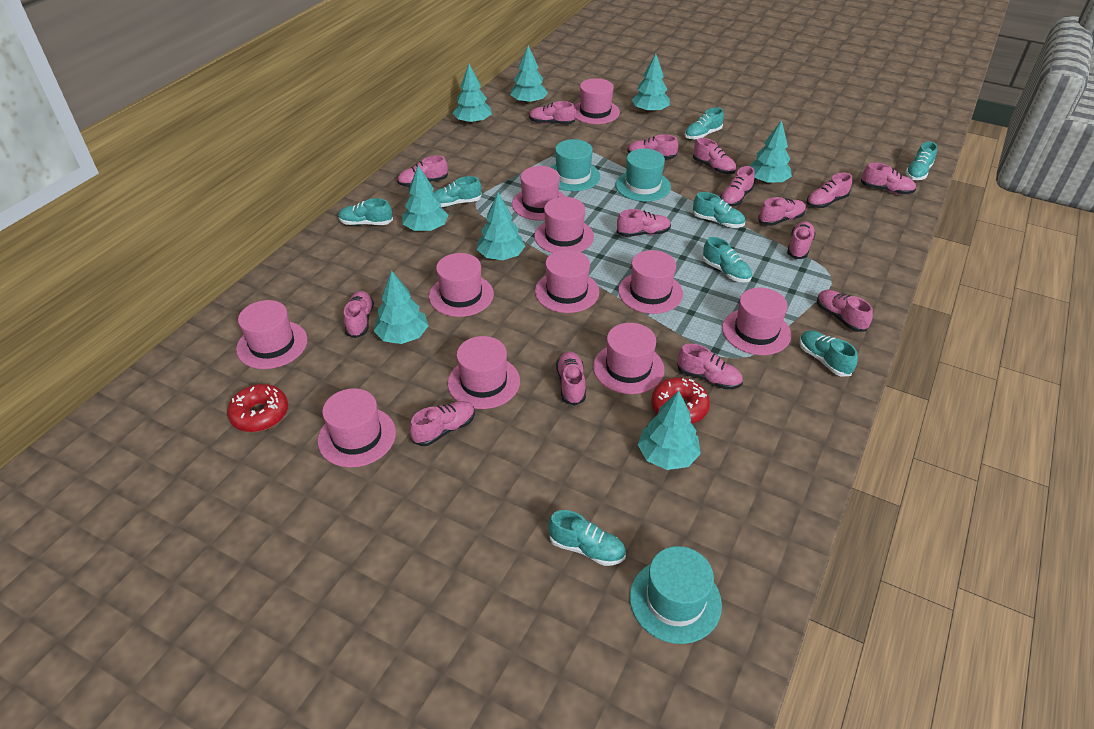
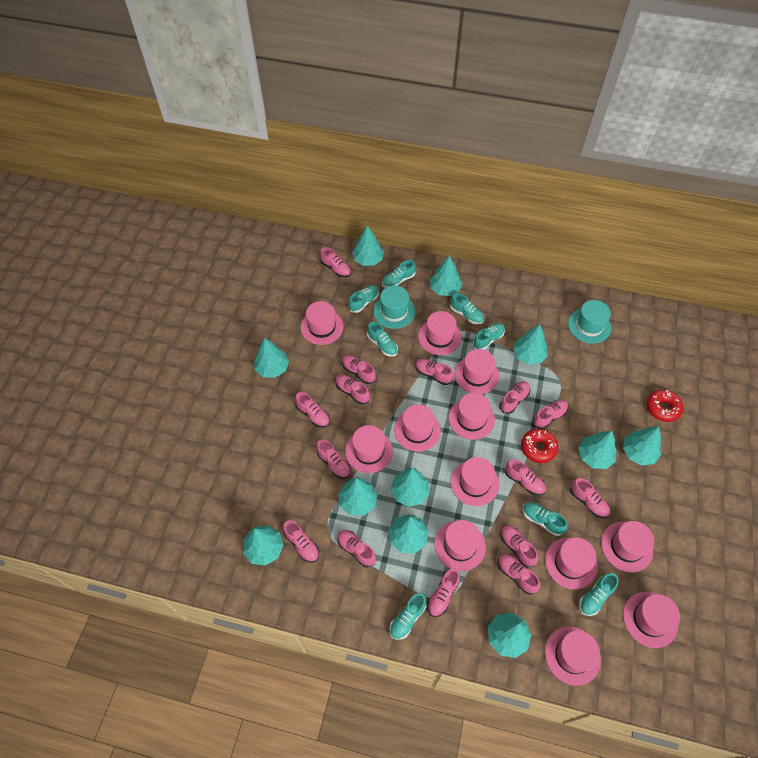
pink hat: 11 -> 12
turquoise hat: 3 -> 2
turquoise tree: 8 -> 11

